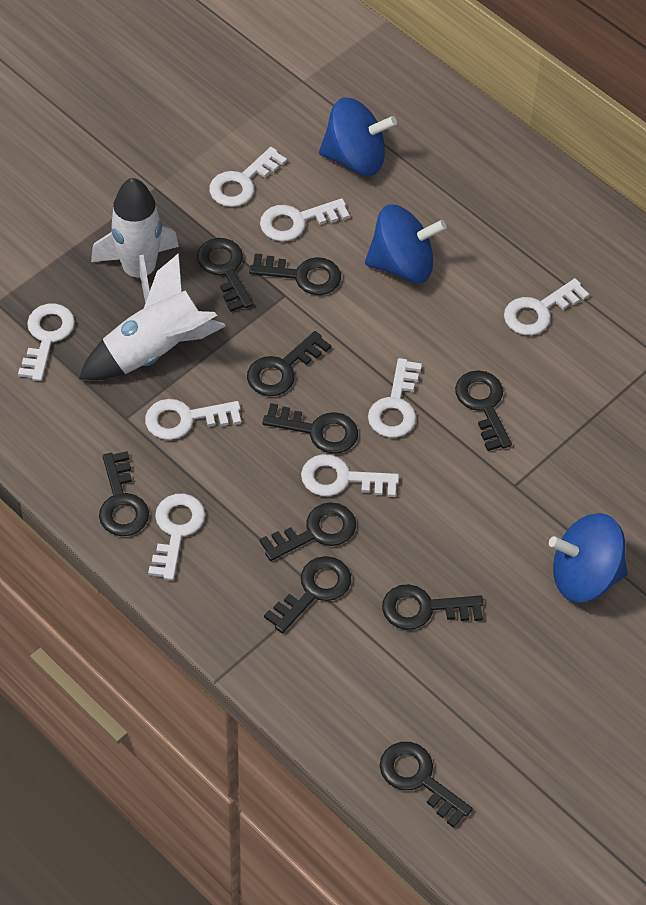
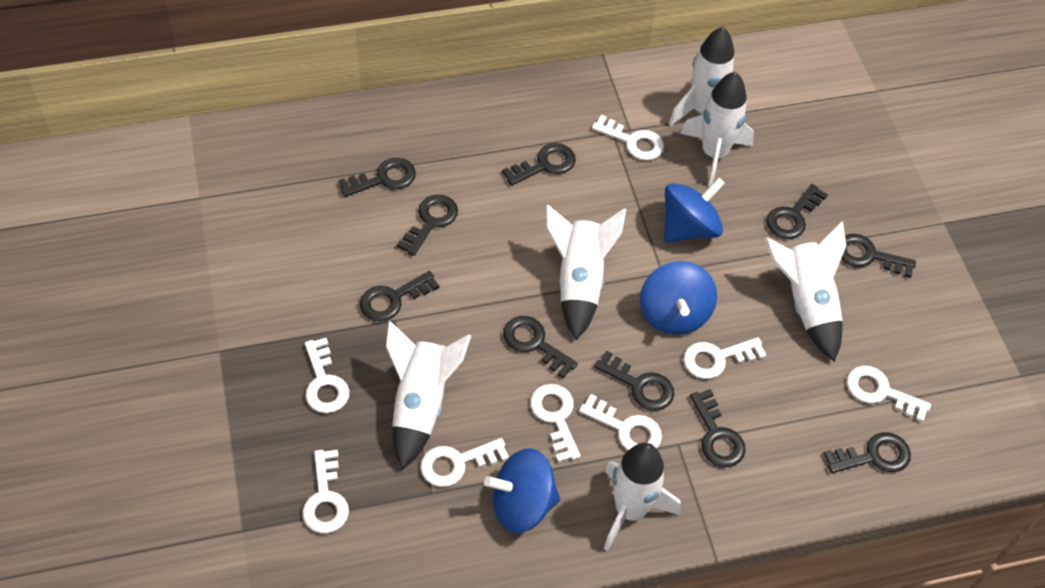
white rocket: 2 -> 6

